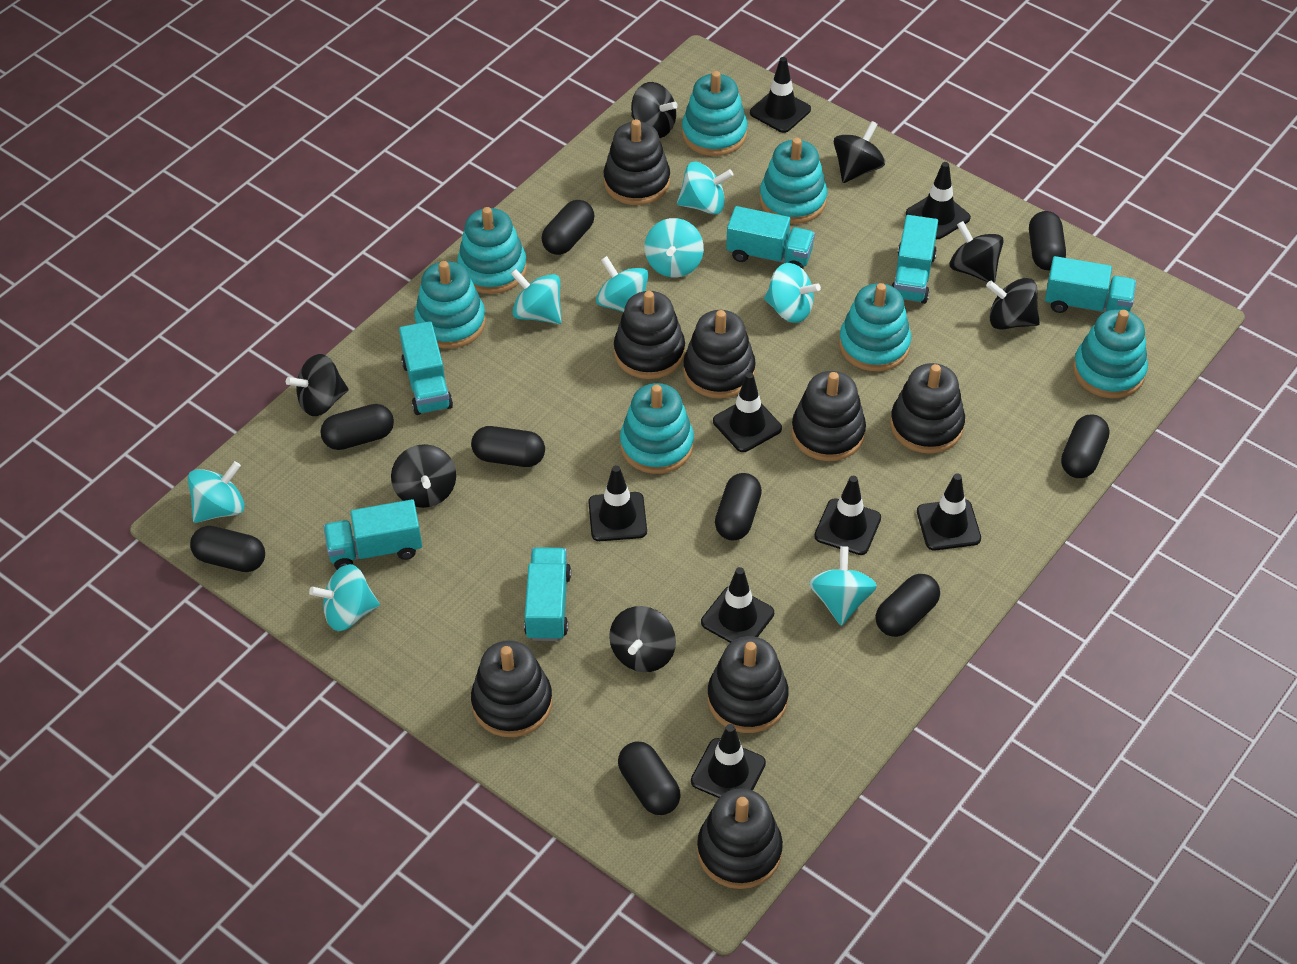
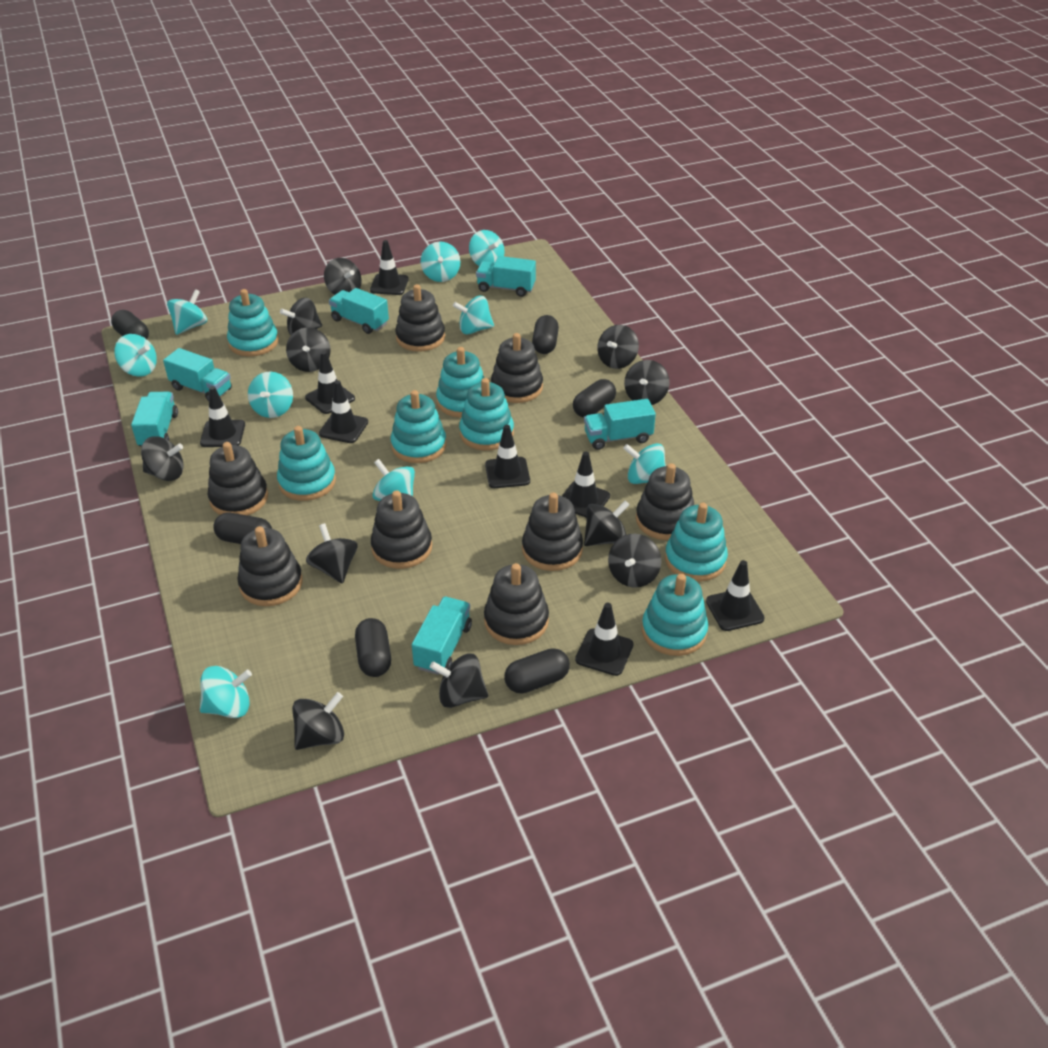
black capsule: 9 -> 6
black spinning top: 7 -> 11
turquoise spinning top: 8 -> 9

